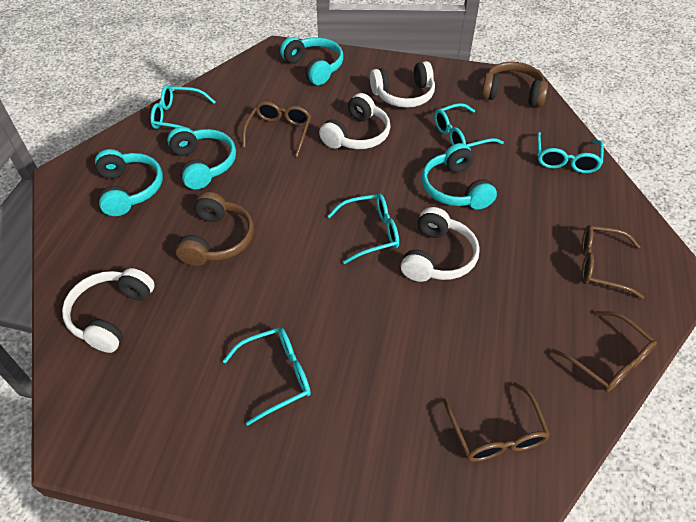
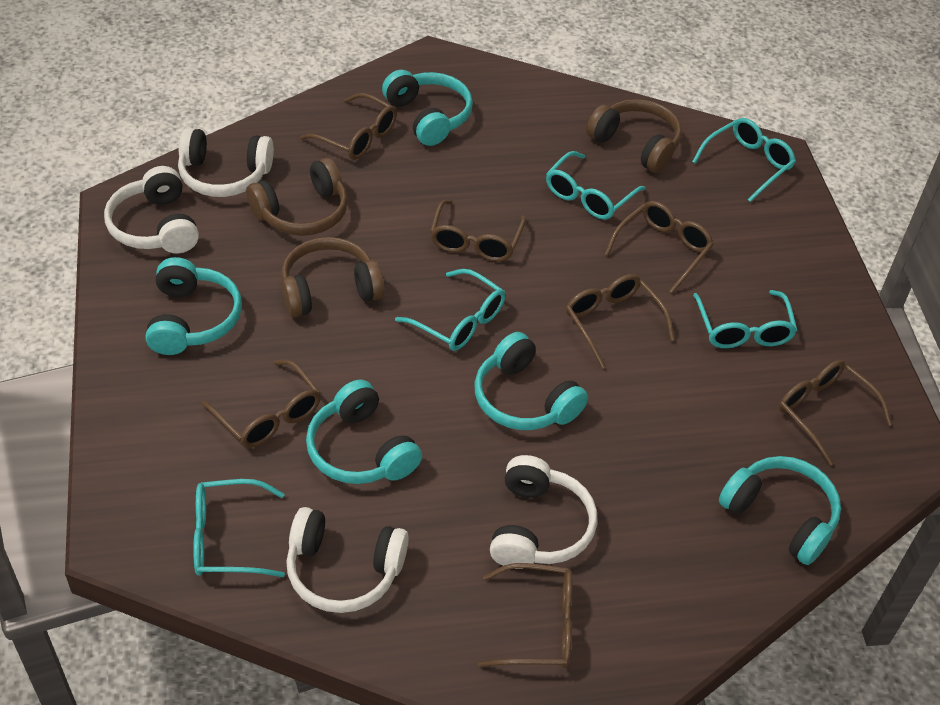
brown glasses: 4 -> 7
brown headphones: 2 -> 3
turquoise headphones: 4 -> 5

